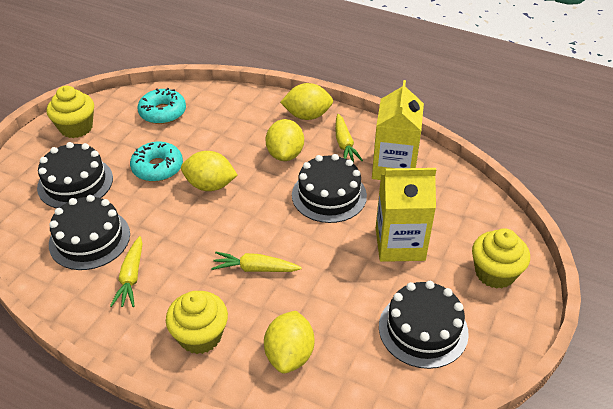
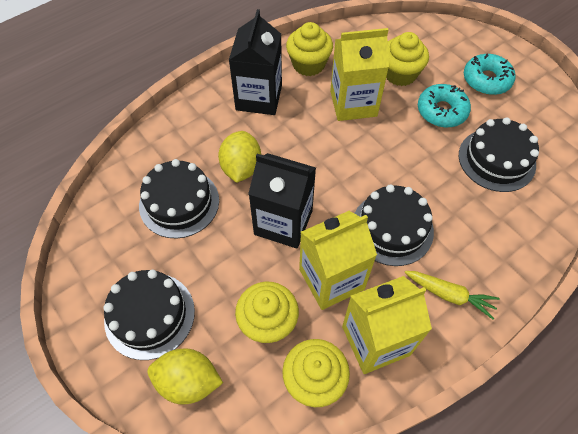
black carton: 0 -> 2
yellow carrot: 3 -> 1
yellow carton: 2 -> 3
yellow cupcake: 3 -> 4
yellow lemon: 4 -> 2

